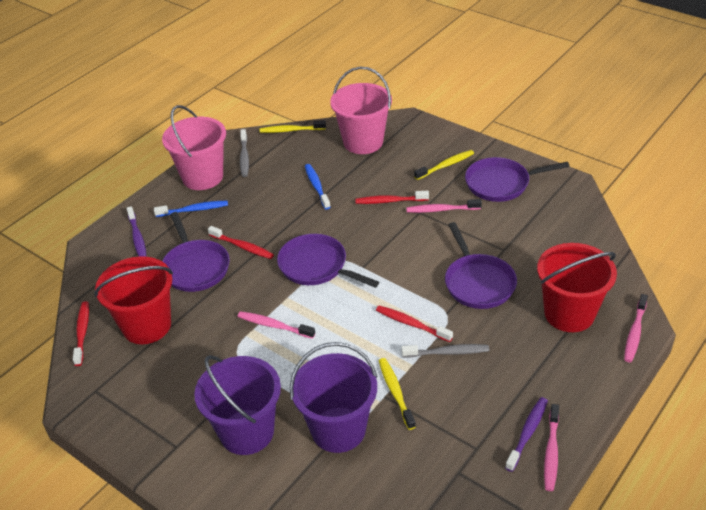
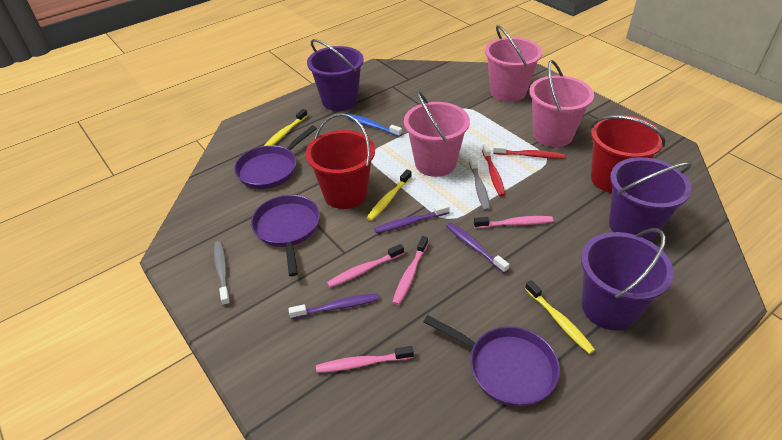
blue toothbrush: 2 -> 1
pink bucket: 2 -> 3
purple bucket: 2 -> 3
purple pan: 4 -> 3
purple toothbrush: 2 -> 3
red toothbrush: 4 -> 2

